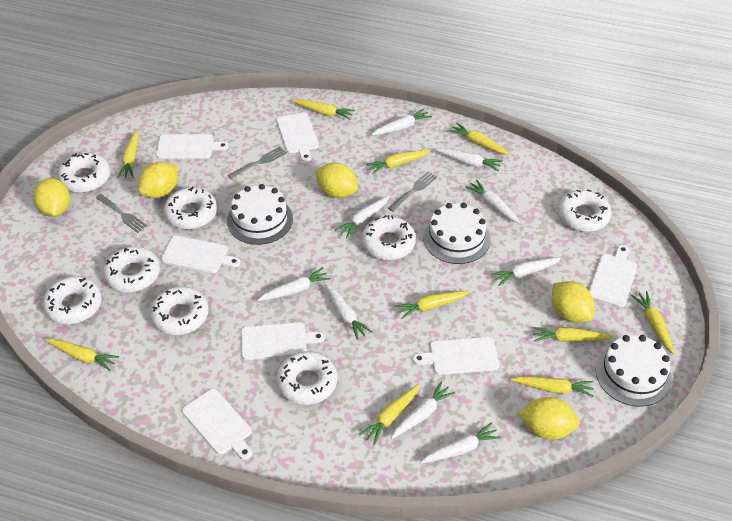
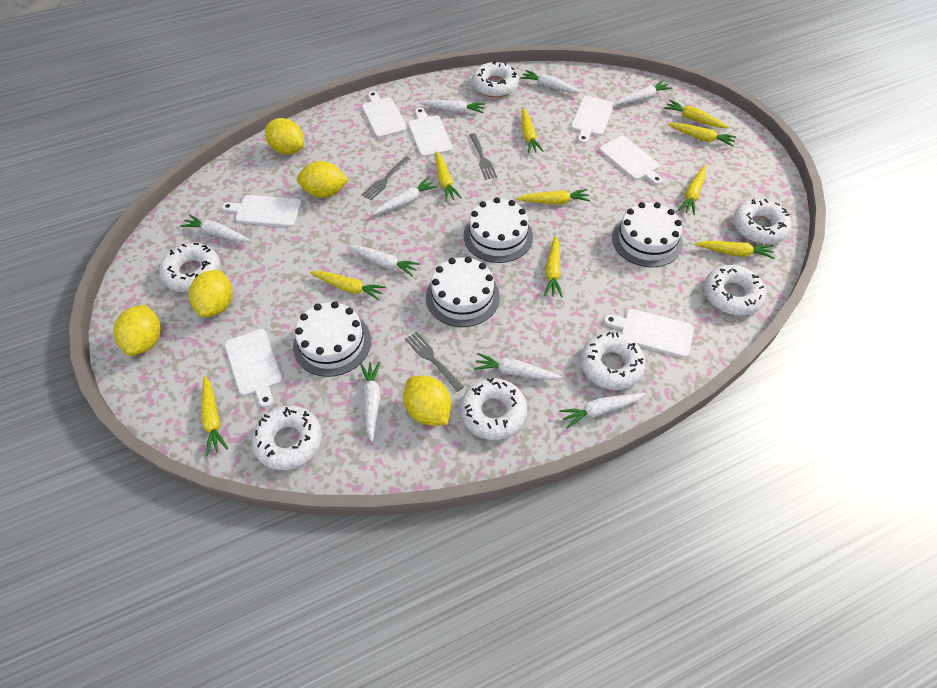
white cake: 3 -> 4
white donut: 8 -> 7

